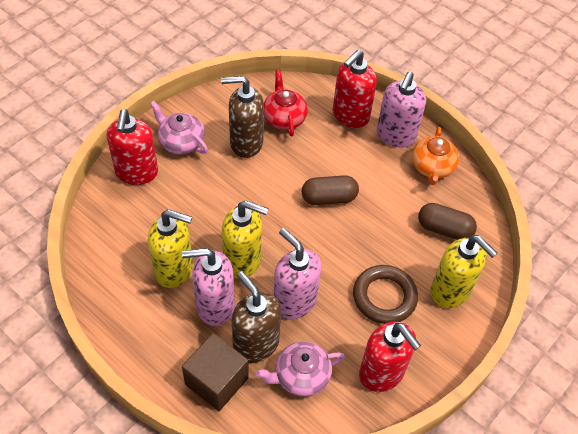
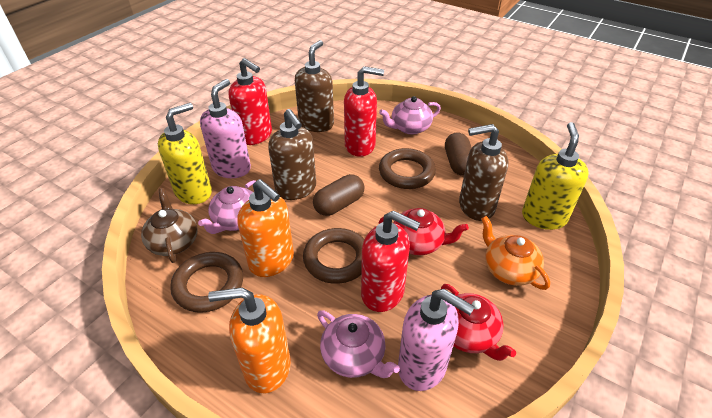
brown cube: 1 -> 0
brown ring: 1 -> 3
brown soap dispenser: 2 -> 3
brown teapot: 0 -> 1
orange soap dispenser: 0 -> 2
pink soap dispenser: 3 -> 2
pink teapot: 2 -> 3
red teapot: 1 -> 2
yellow soap dispenser: 3 -> 2

